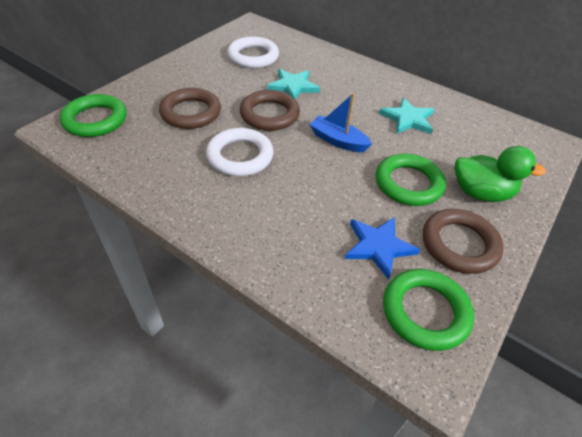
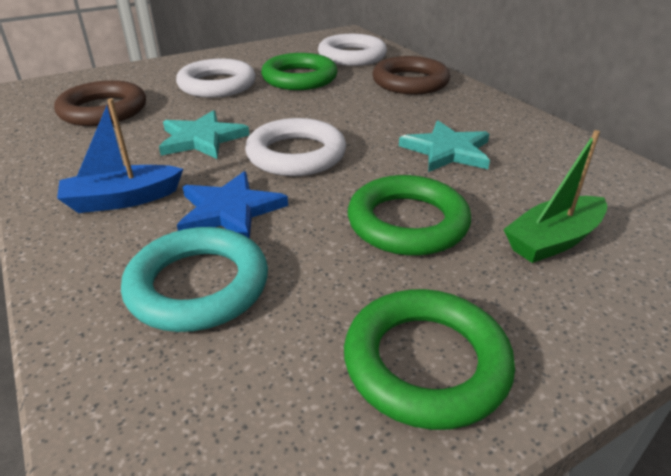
brown ring: 3 -> 2
green boat: 0 -> 1
green duck: 1 -> 0
turquoise ring: 0 -> 1
white ring: 2 -> 3

